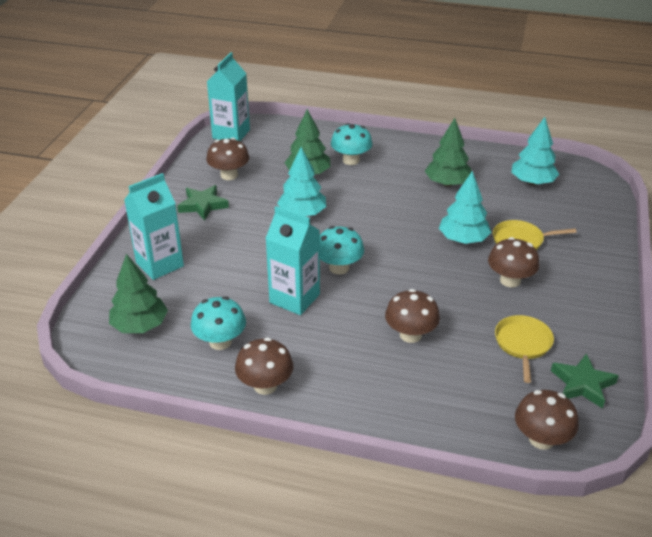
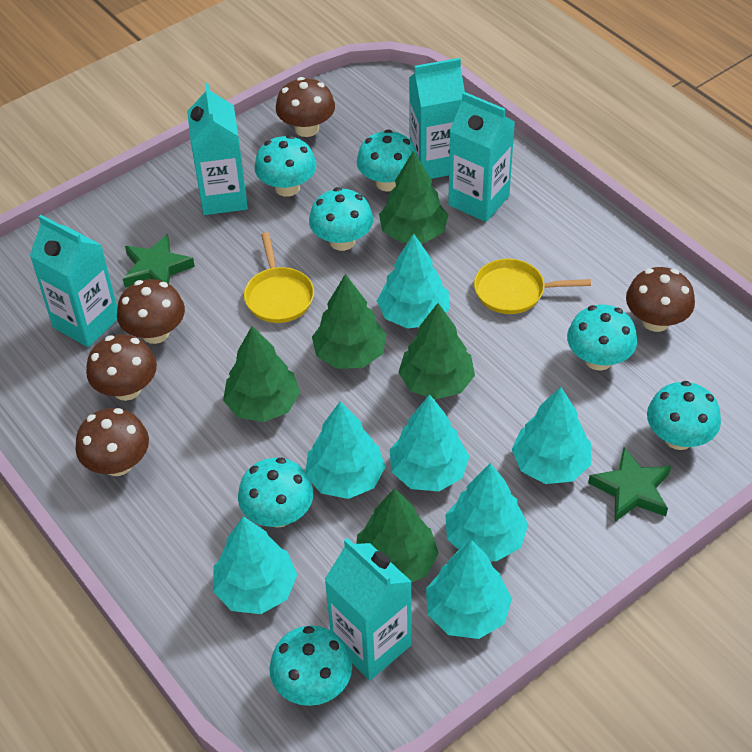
green tree: 3 -> 5
turquoise carton: 3 -> 5
turquoise mushroom: 3 -> 7
turquoise tree: 3 -> 7

